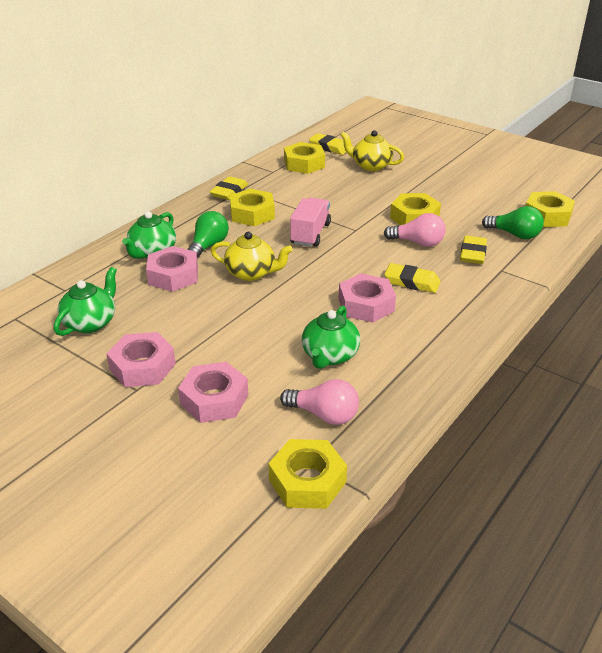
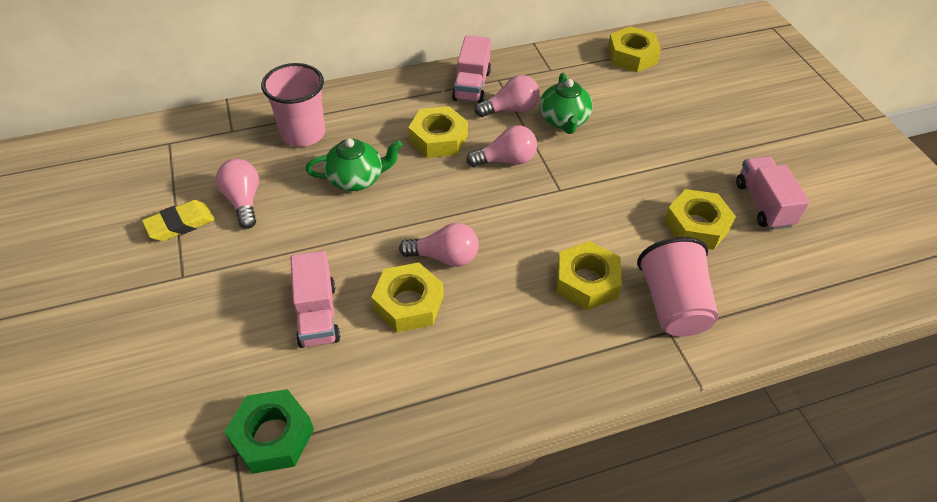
green light bulb: 2 -> 0
green nut: 0 -> 1
green teapot: 3 -> 2
pink cup: 0 -> 2
pink light bulb: 2 -> 4
pink nut: 4 -> 0
pink truck: 1 -> 3
yellow eraser: 4 -> 1
yellow teapot: 2 -> 0

